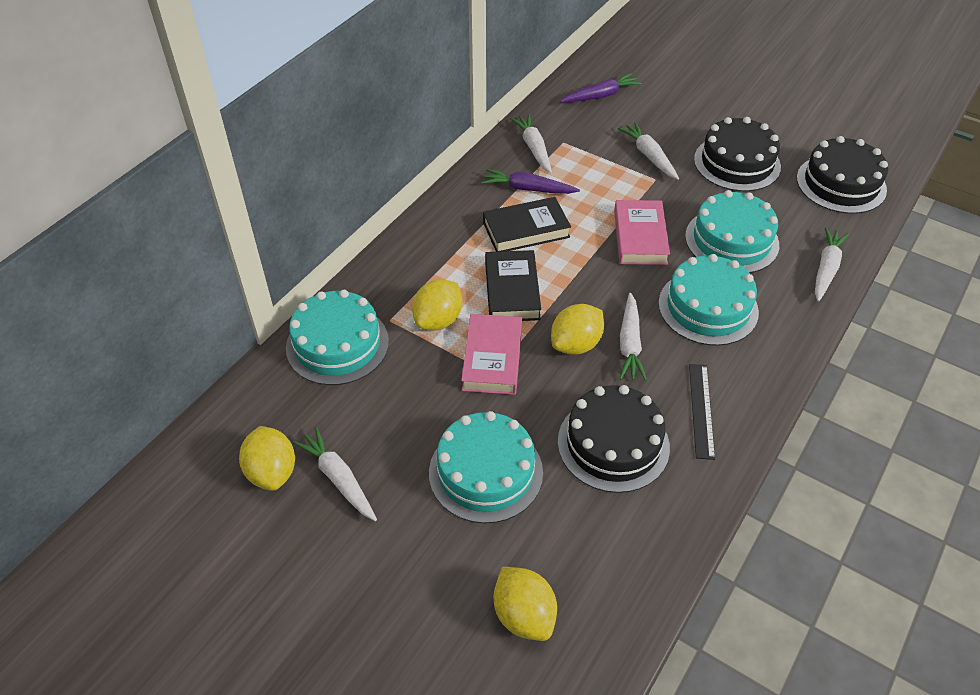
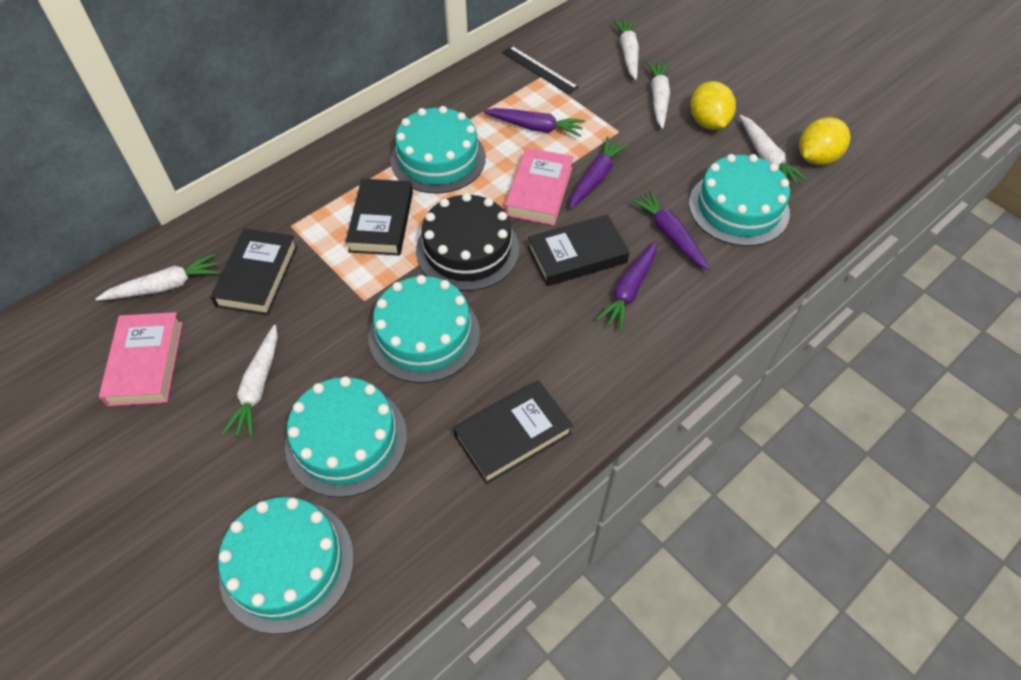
black book: 2 -> 4
black cake: 3 -> 1
purple carrot: 2 -> 4
turquoise cake: 4 -> 5
yellow lemon: 4 -> 2

